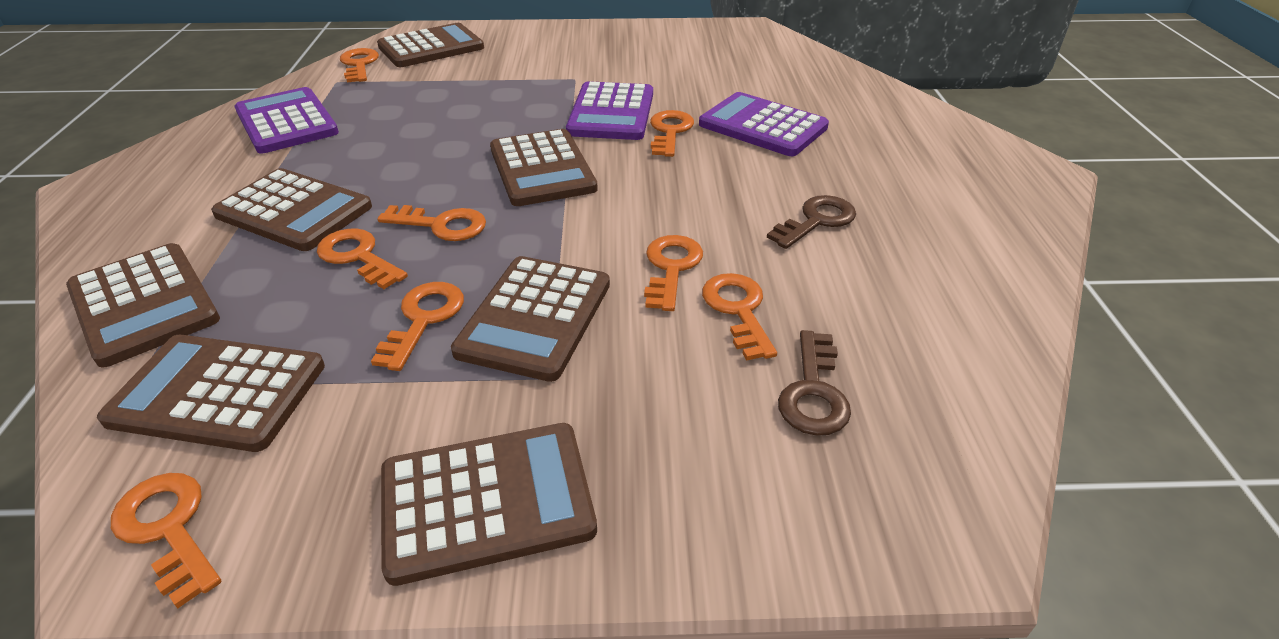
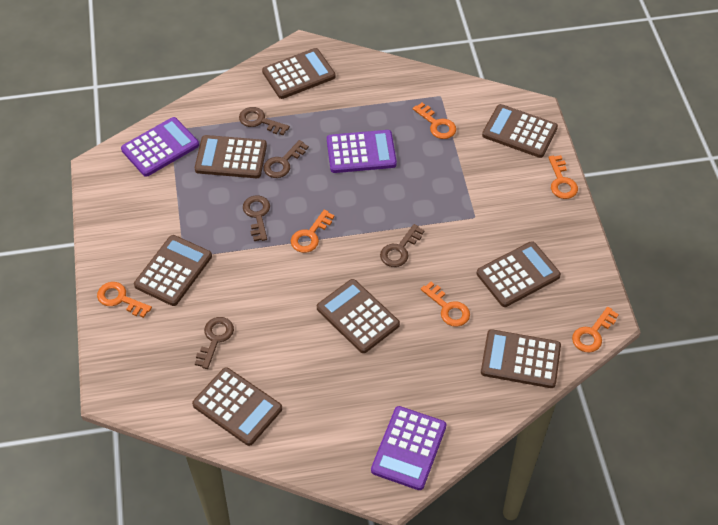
brown calculator: 7 -> 8
brown key: 2 -> 5
orange key: 8 -> 6

